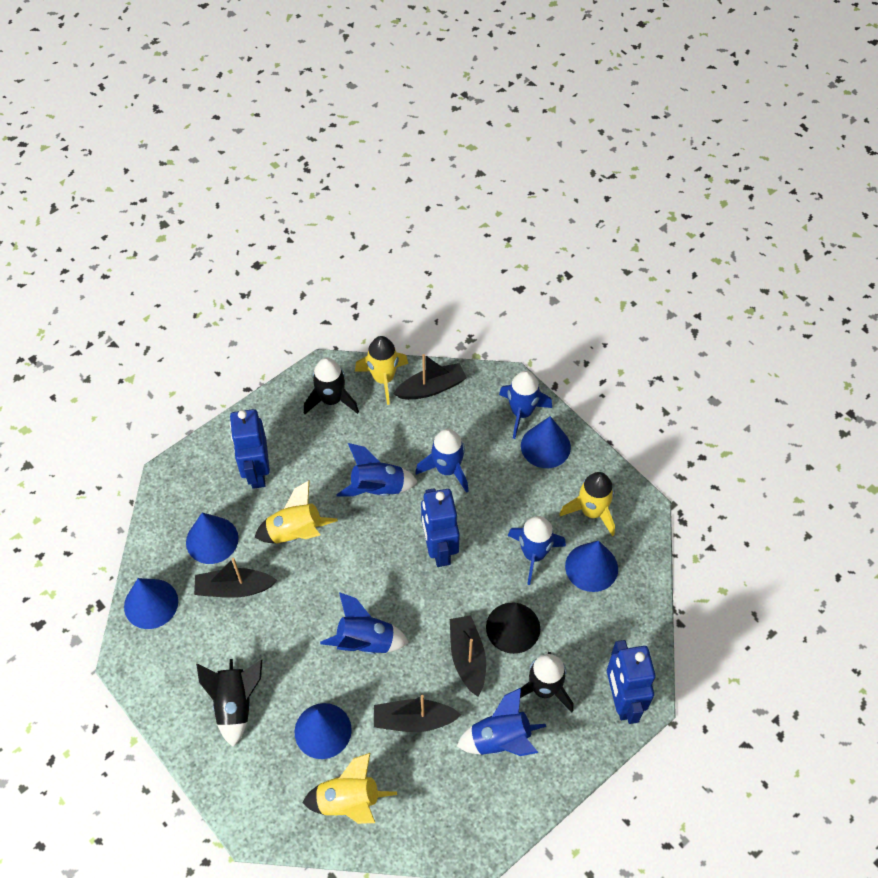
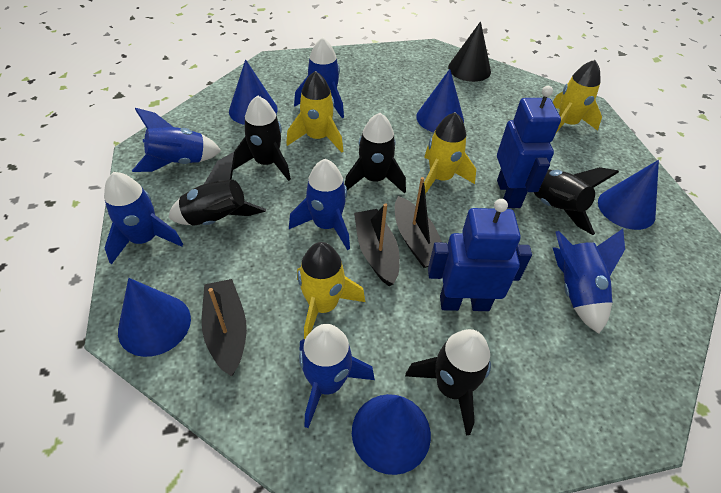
black boat: 4 -> 3
black rocket: 3 -> 5
blue robot: 3 -> 2

